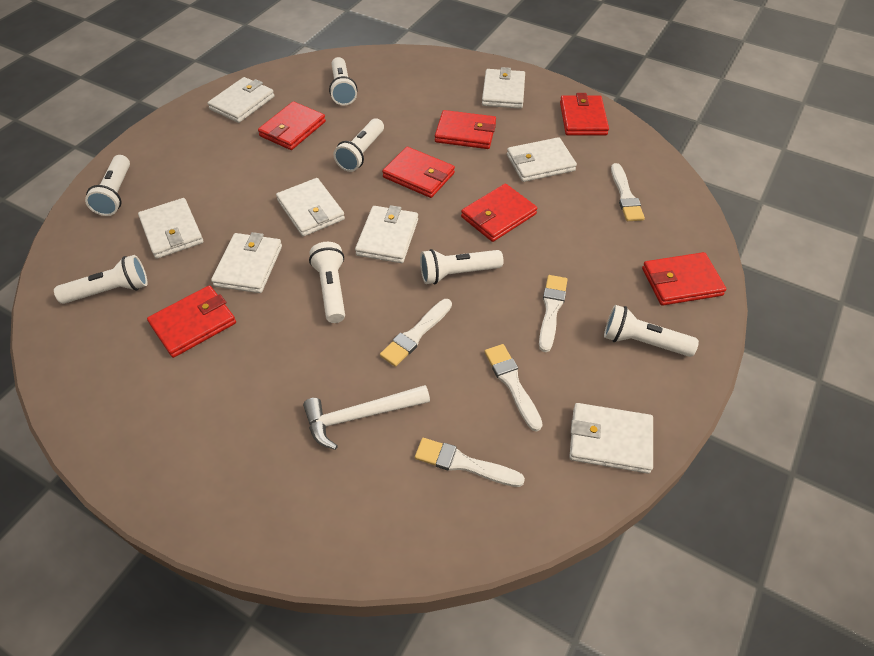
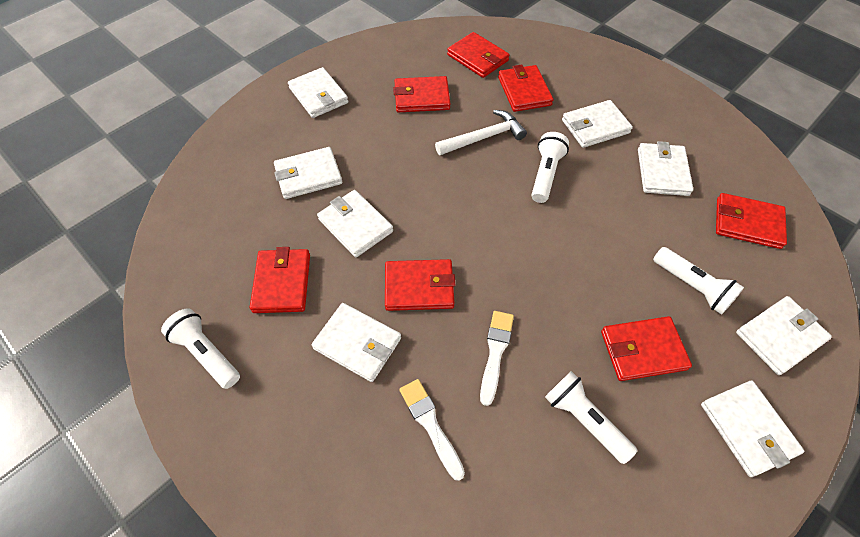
white brush: 5 -> 2
white flashlight: 7 -> 4

